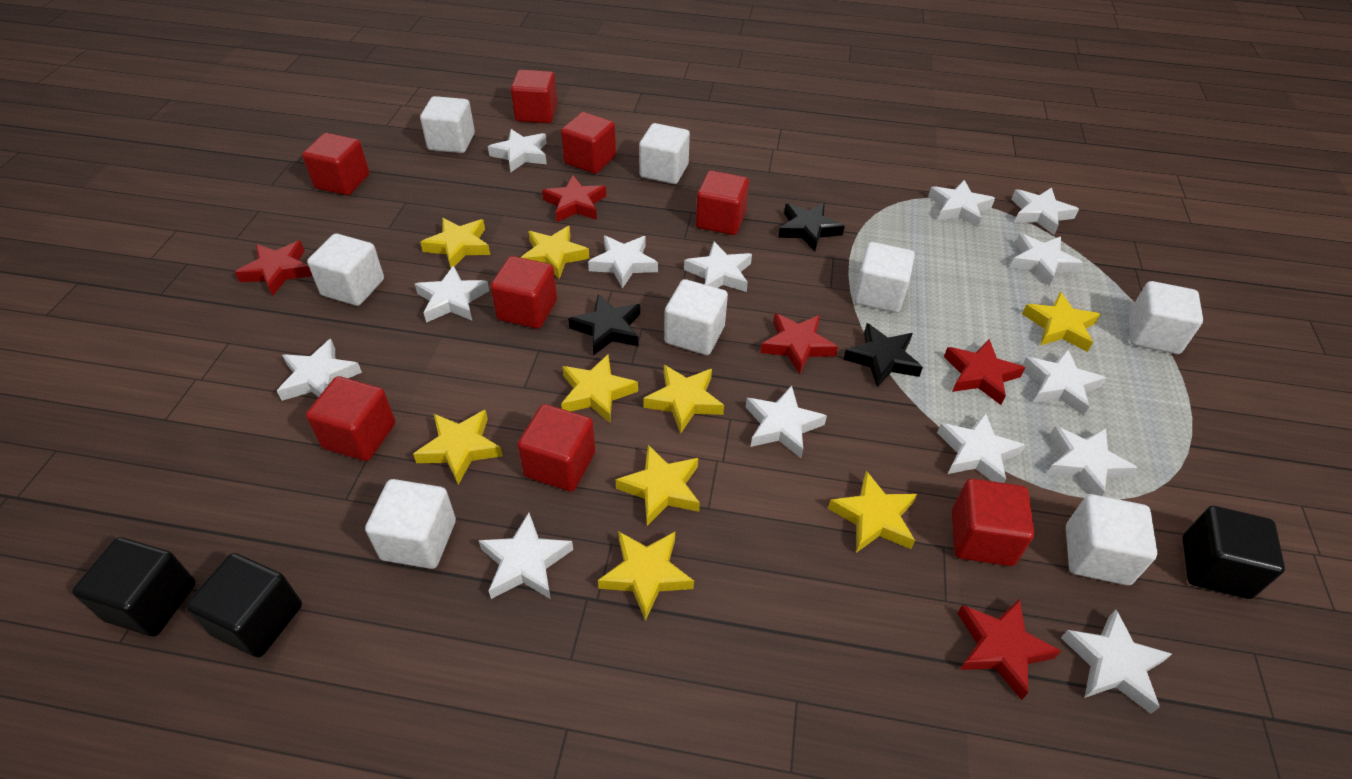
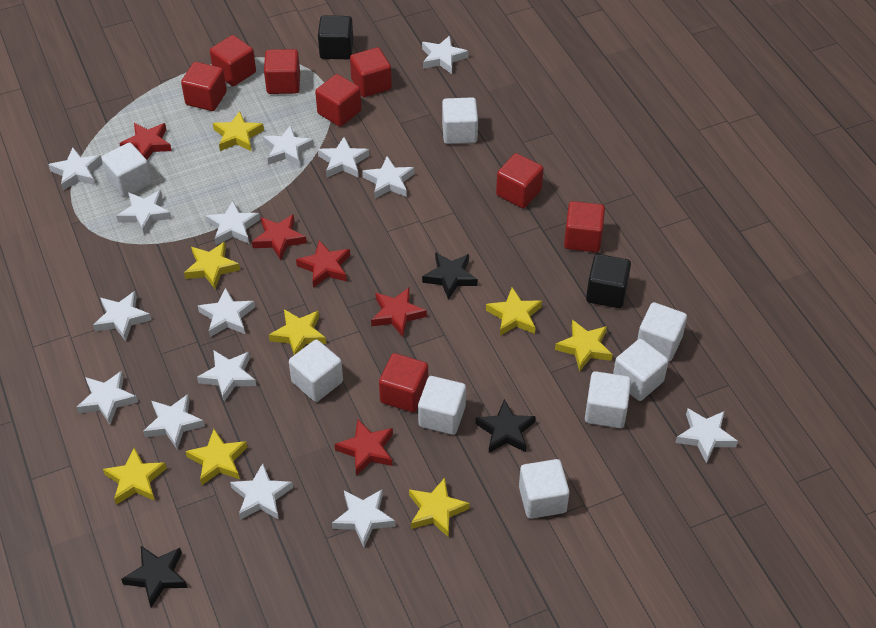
black cube: 3 -> 2
white star: 14 -> 15
yellow star: 9 -> 8

